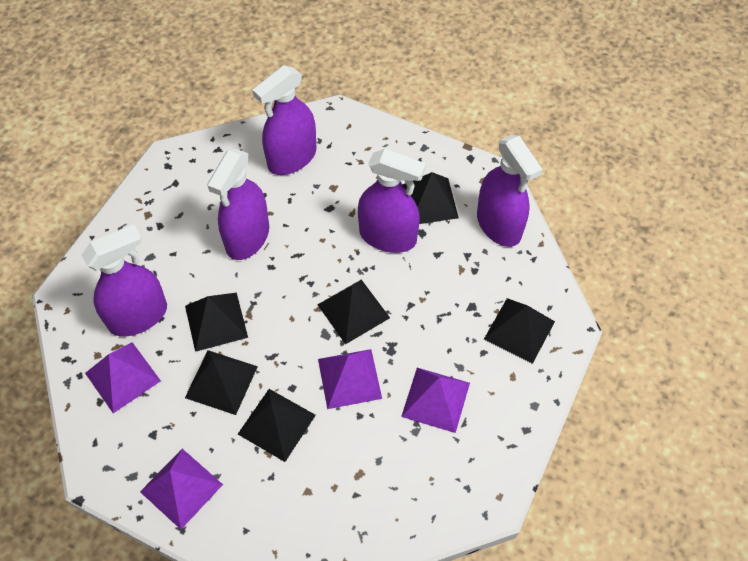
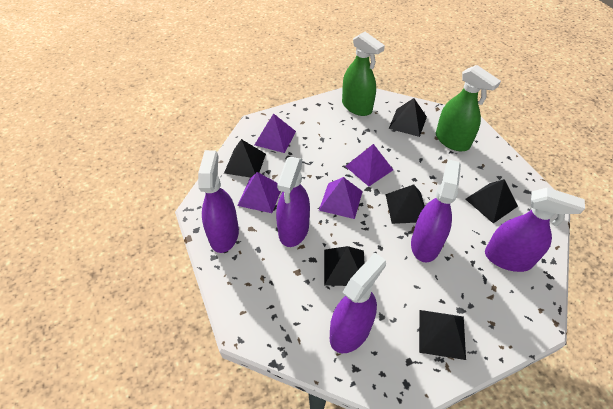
green spray bottle: 0 -> 2

